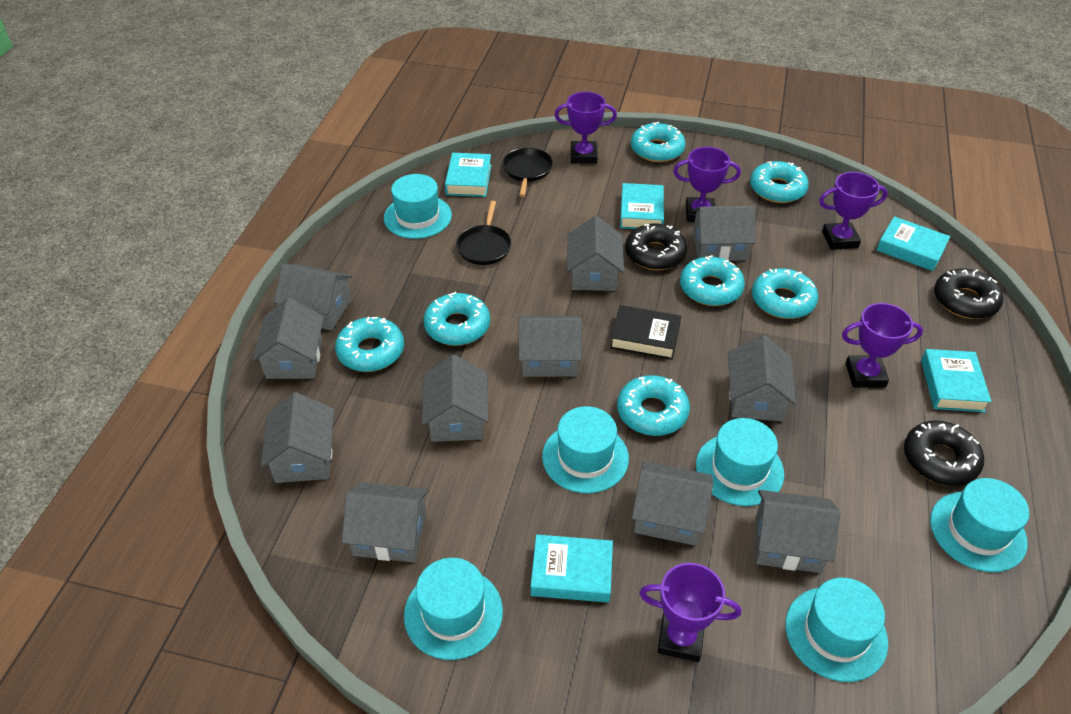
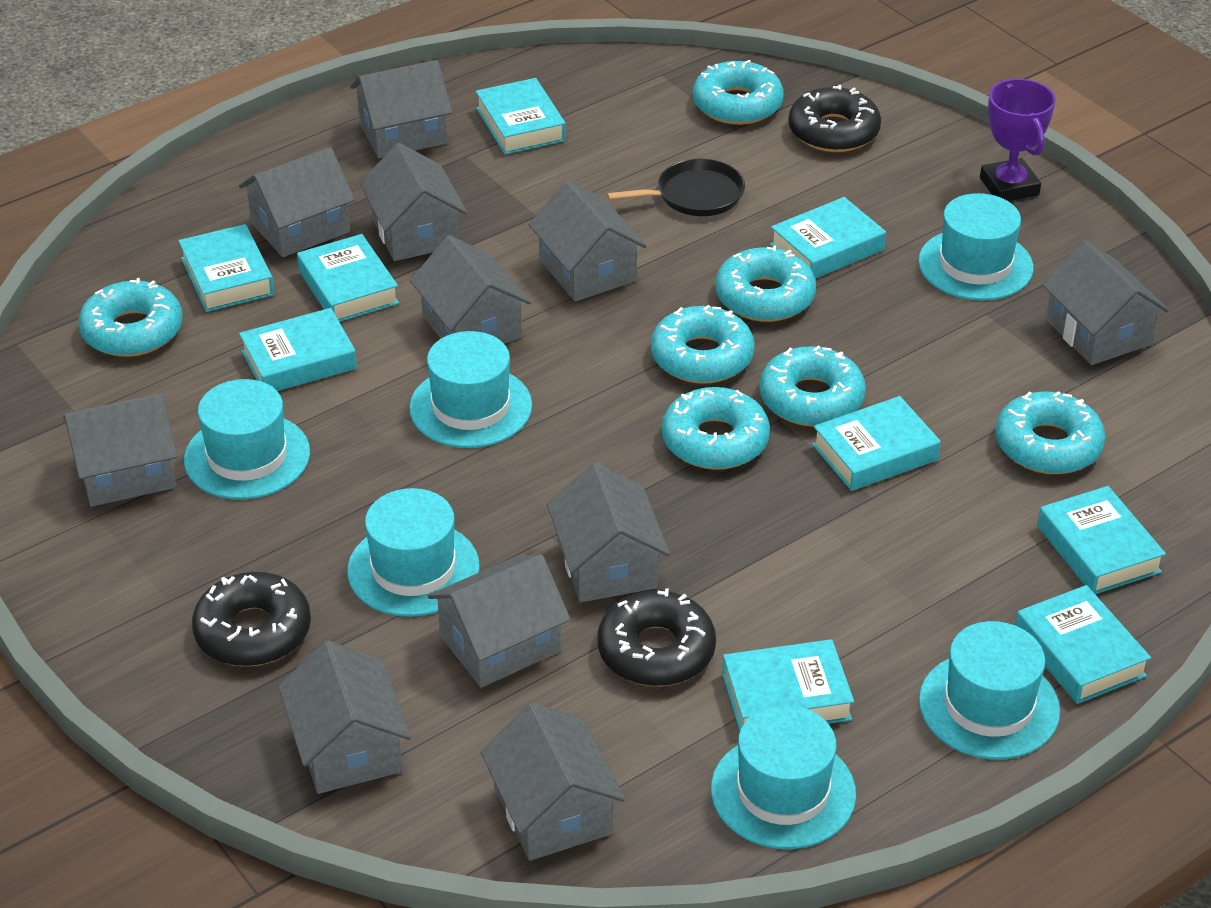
black book: 1 -> 0
black pan: 2 -> 1
purple trophy: 5 -> 1
turquoise book: 5 -> 9

